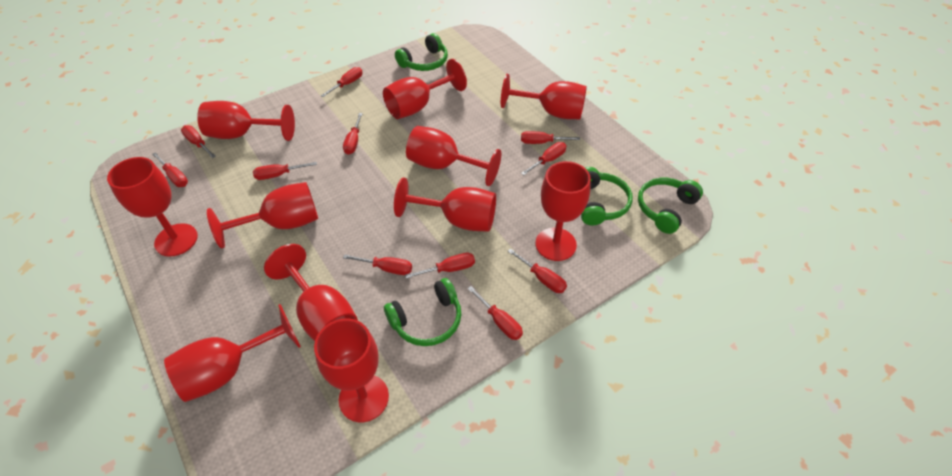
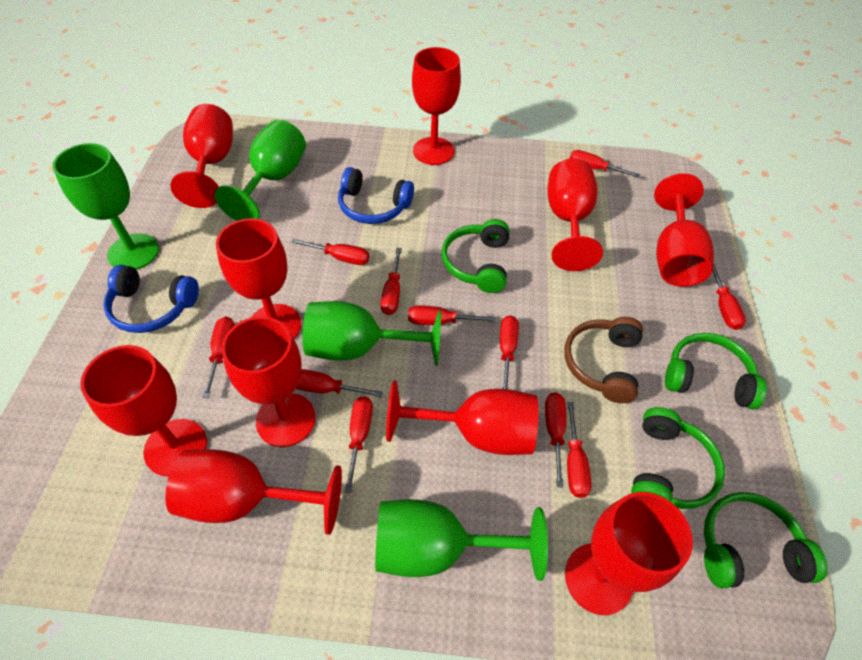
blue headphones: 0 -> 2
brown headphones: 0 -> 1
green goblet: 0 -> 4
red goblet: 11 -> 10

